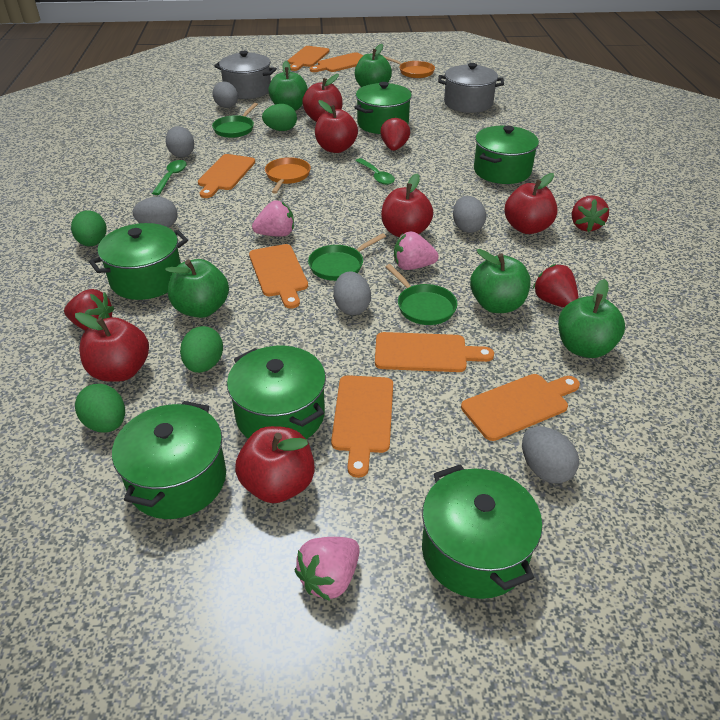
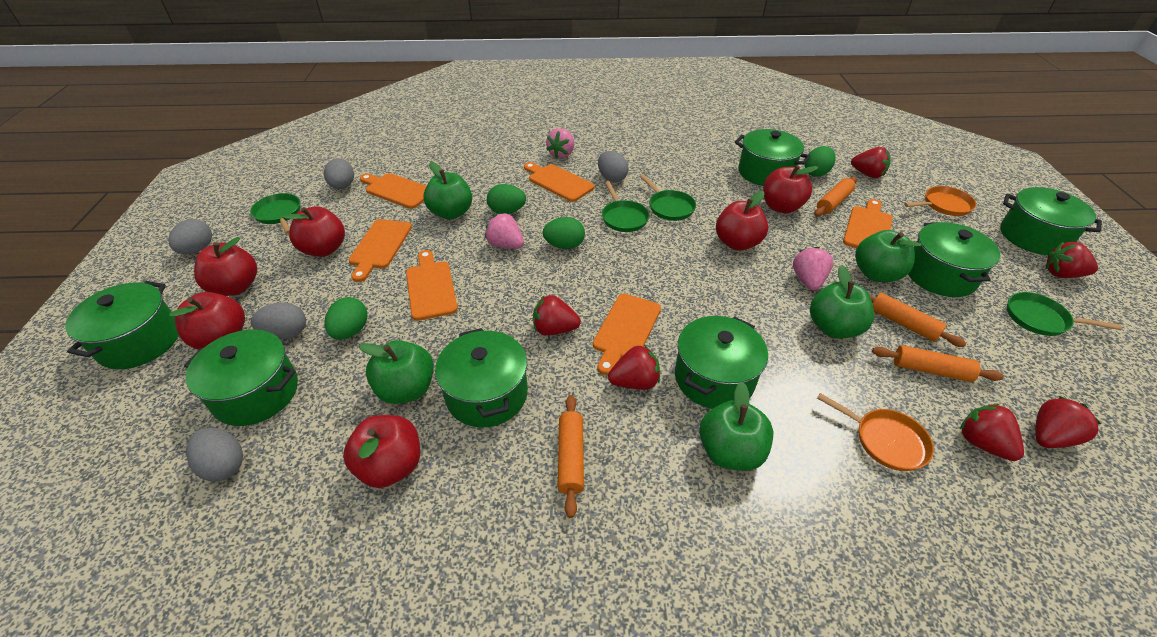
green pan: 3 -> 4
green pot: 6 -> 7
green spoon: 2 -> 0
grey egg: 6 -> 5
grey pot: 2 -> 0
orange cutting board: 7 -> 6
orange rolling pin: 0 -> 4
red strawberry: 4 -> 6

